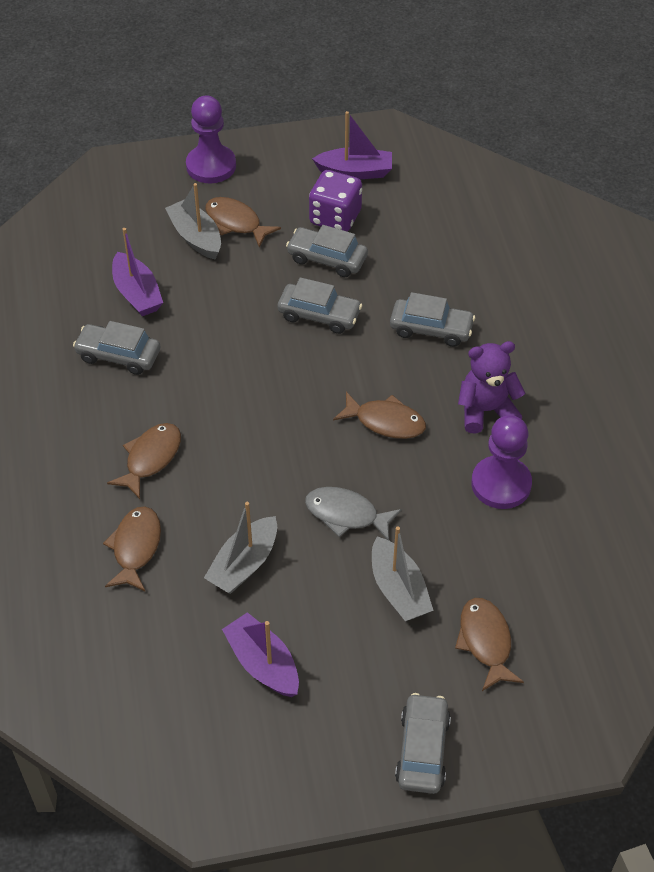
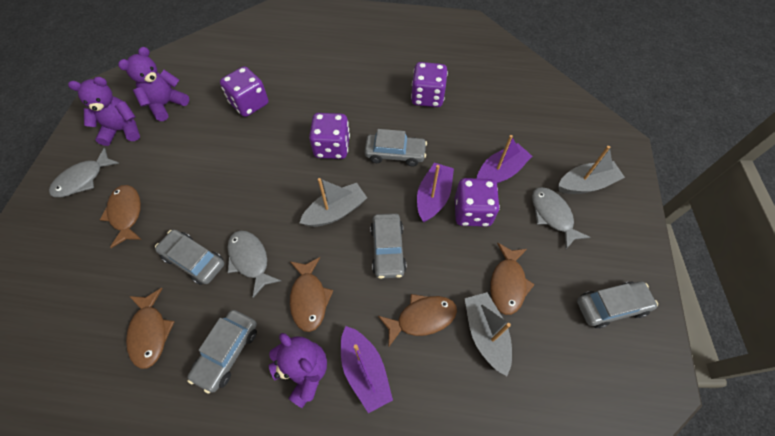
grey fish: 1 -> 3
purple dice: 1 -> 4
purple pawn: 2 -> 0
purple teddy bear: 1 -> 3

